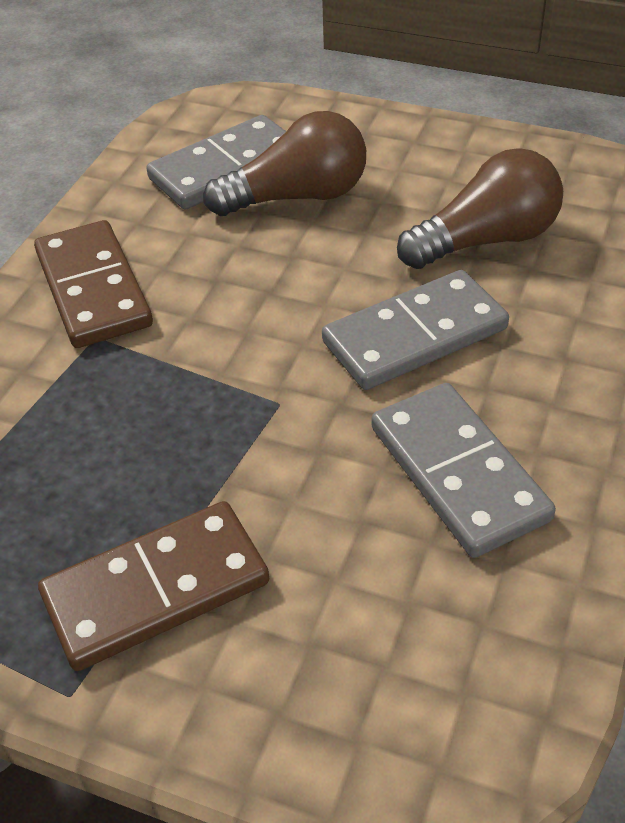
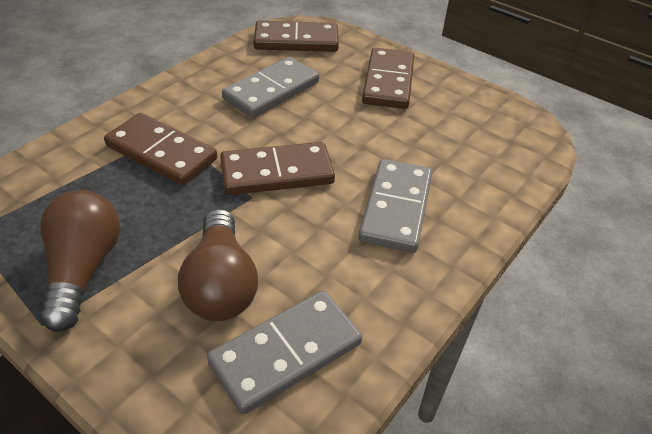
brown domino: 2 -> 4

